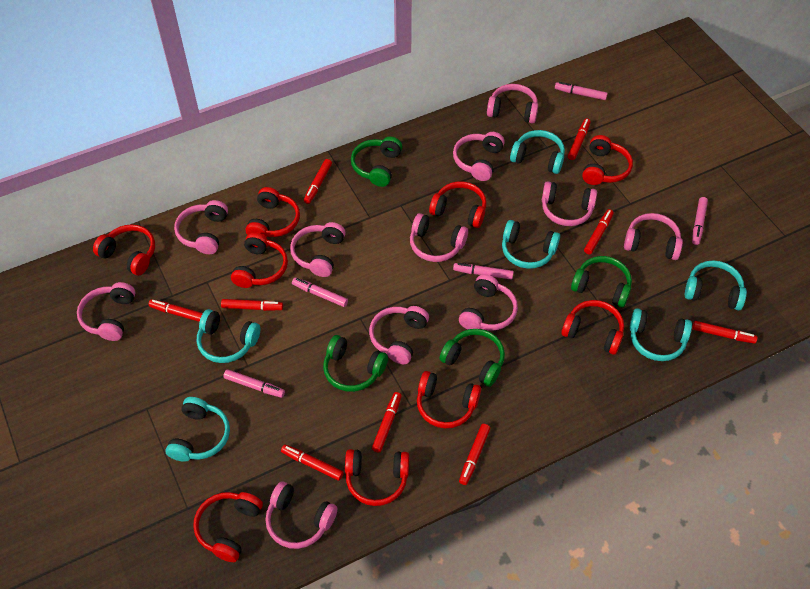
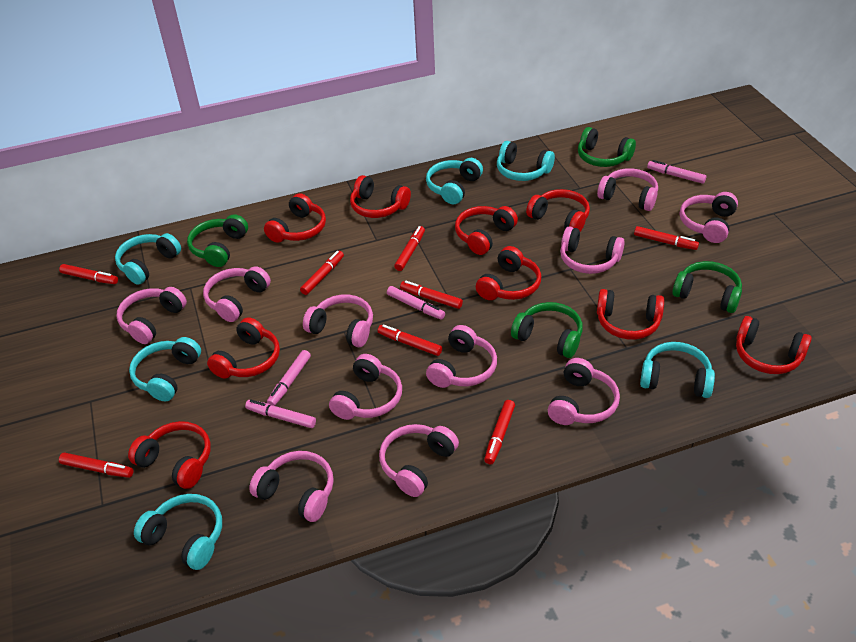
pink marker: 5 -> 4
red marker: 9 -> 8

